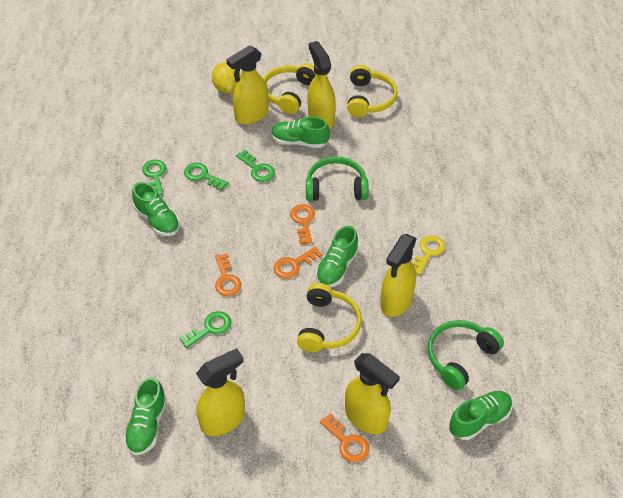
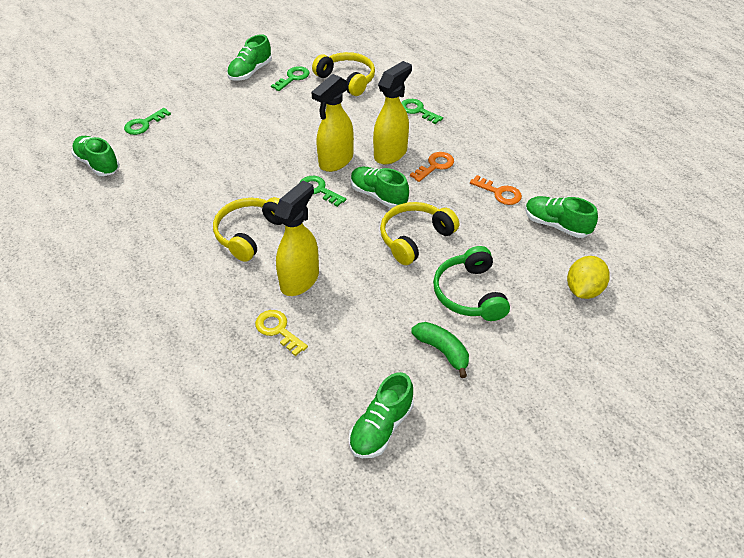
green banana: 0 -> 1
green headphones: 2 -> 1
orange key: 4 -> 2
yellow spray bottle: 5 -> 3

